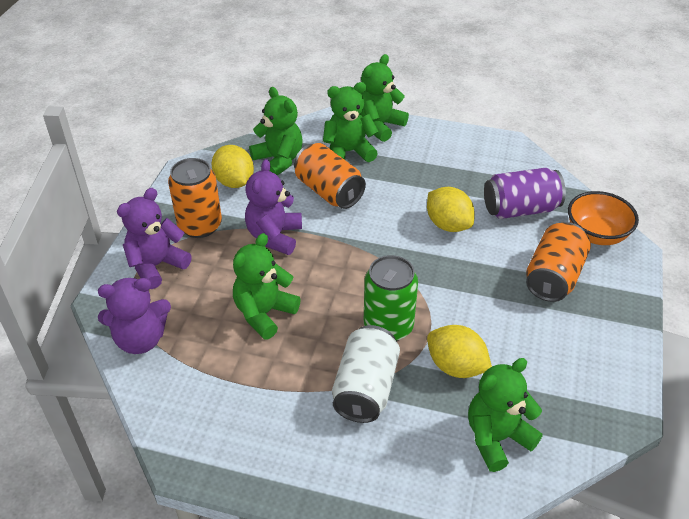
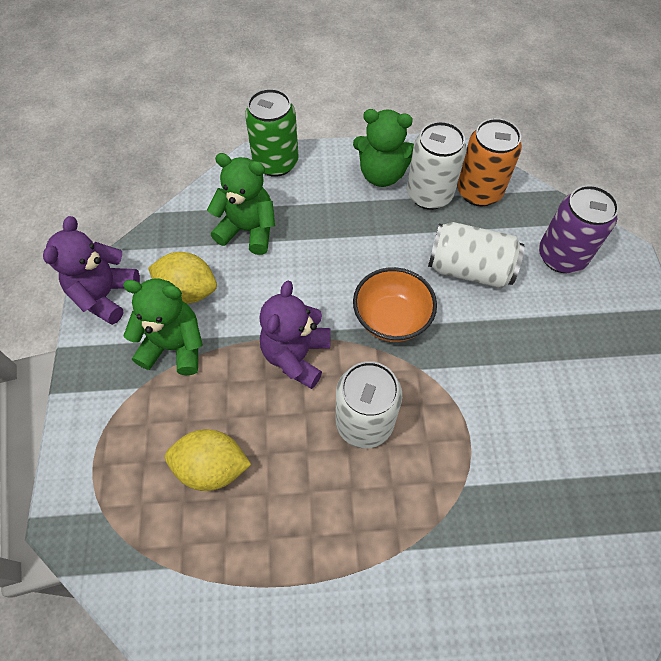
green teddy bear: 5 -> 3
orange can: 3 -> 1
purple teddy bear: 3 -> 2
white can: 1 -> 3
yellow lemon: 3 -> 2

